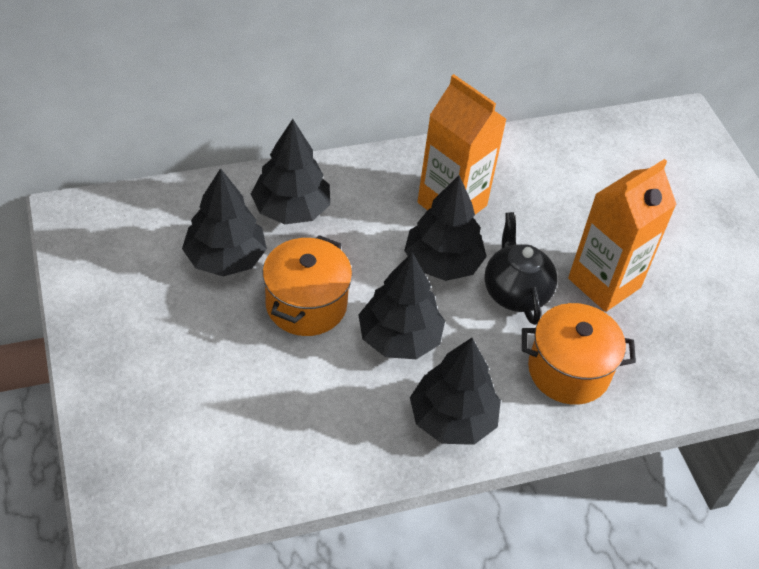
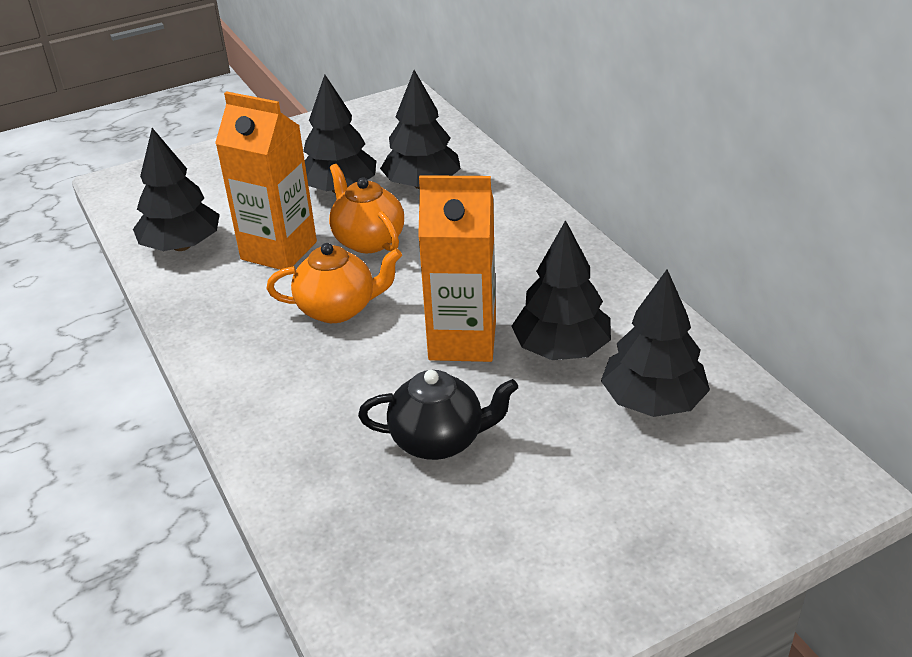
orange pot: 2 -> 0
orange teapot: 0 -> 2

